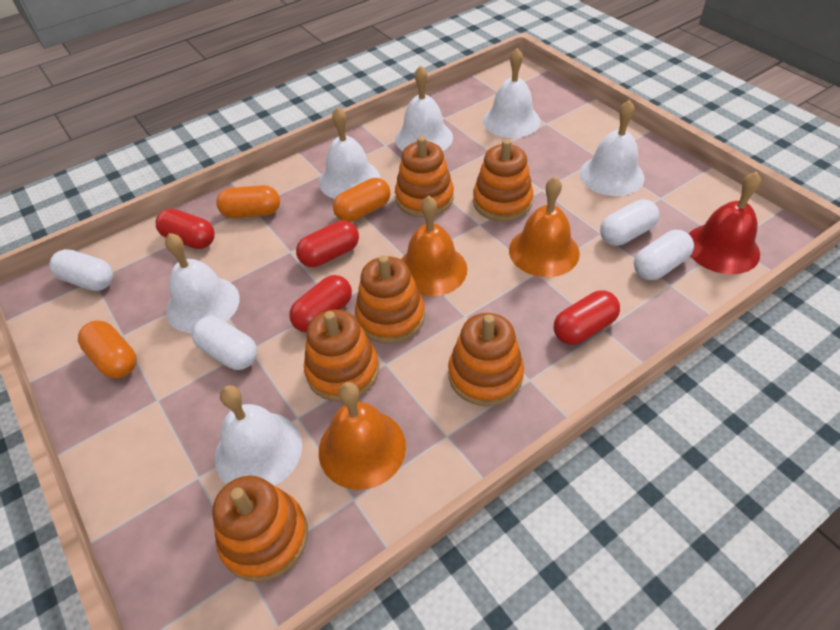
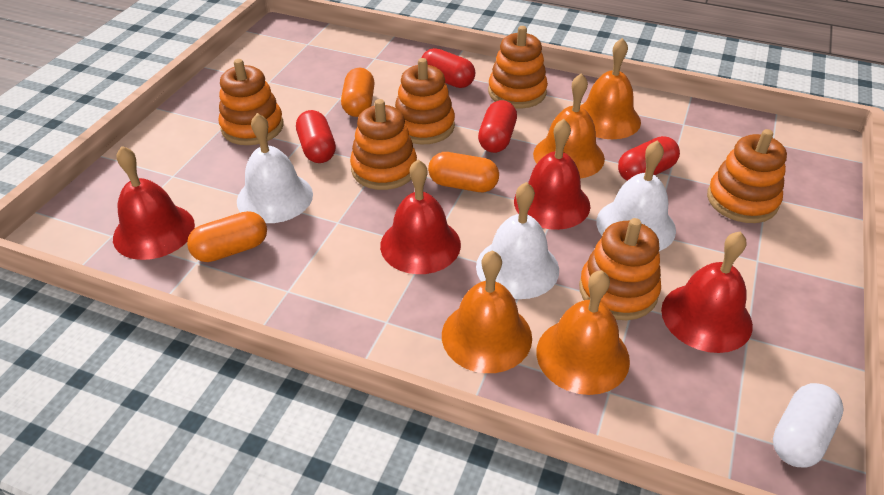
orange bell: 3 -> 4
red bell: 1 -> 4
white bell: 6 -> 3
white capsule: 4 -> 1

